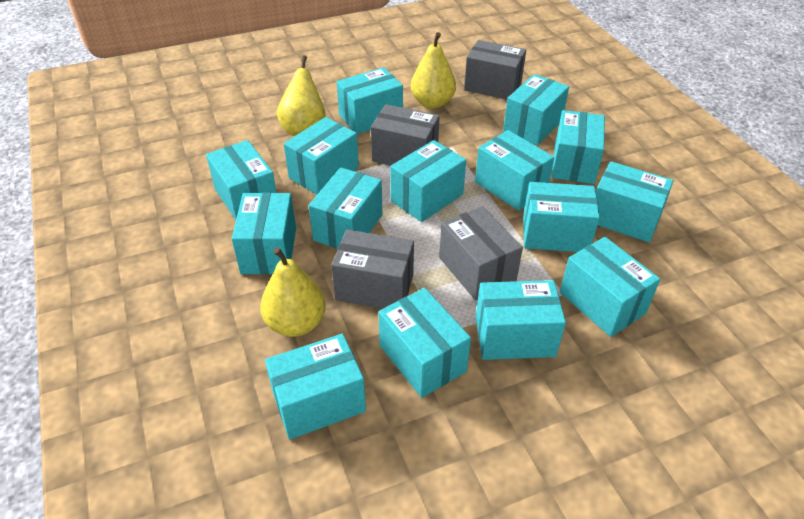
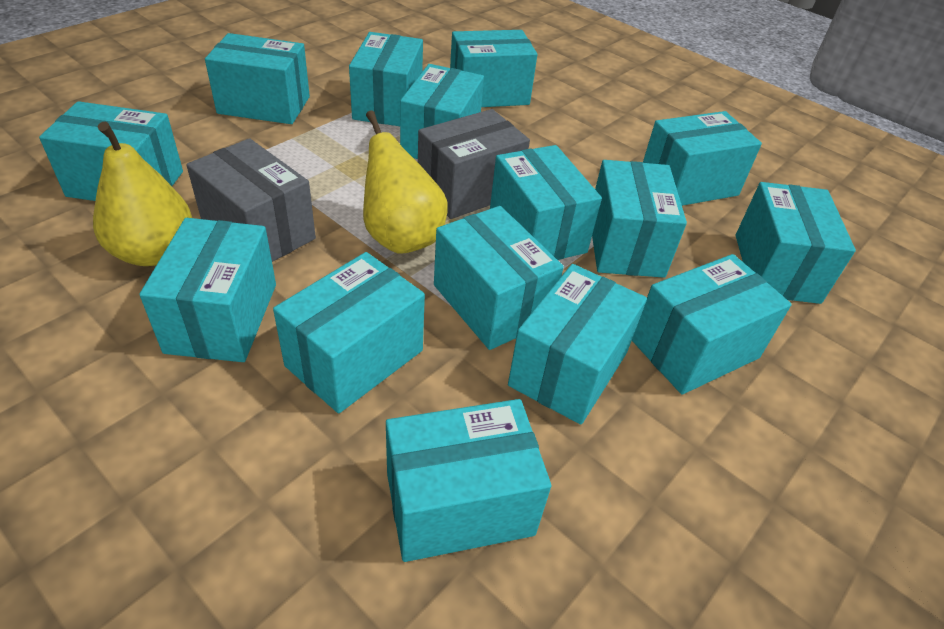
grey box: 4 -> 2
yellow pear: 3 -> 2

